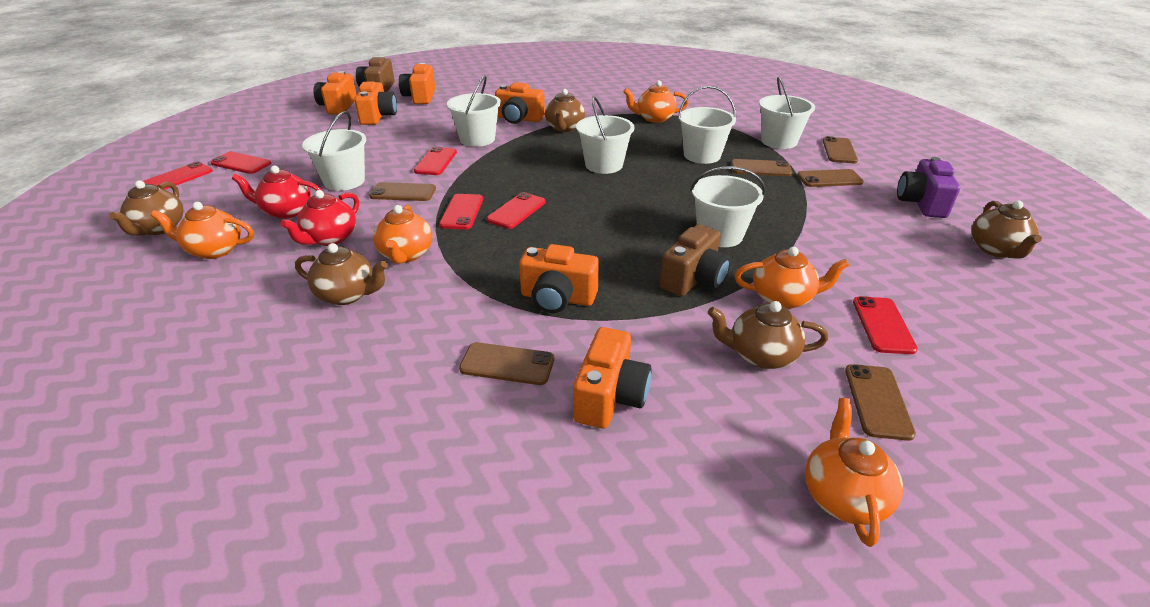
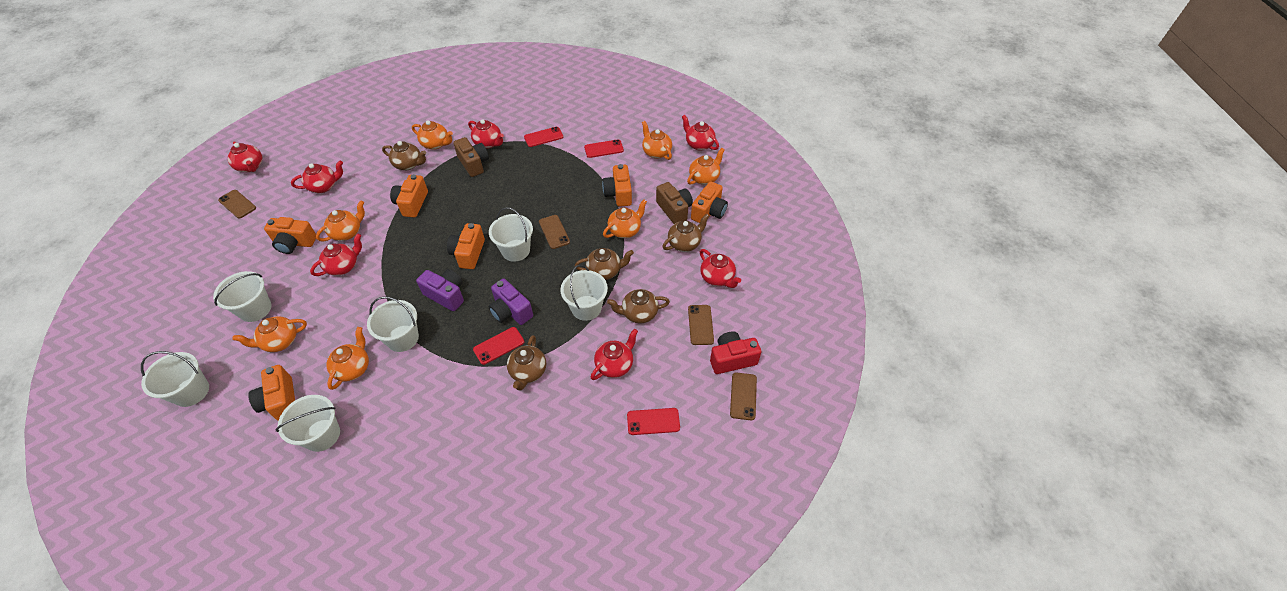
brown phone: 6 -> 4
orange teapot: 5 -> 7
purple camera: 1 -> 2
red camera: 0 -> 1
red phone: 6 -> 4
red teapot: 2 -> 7

